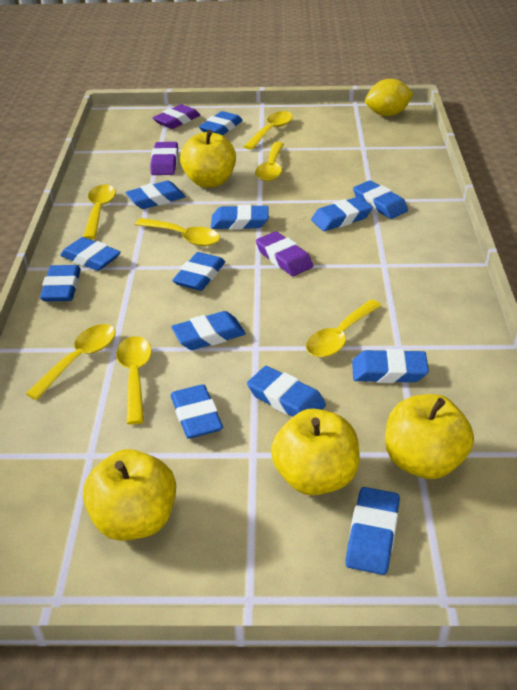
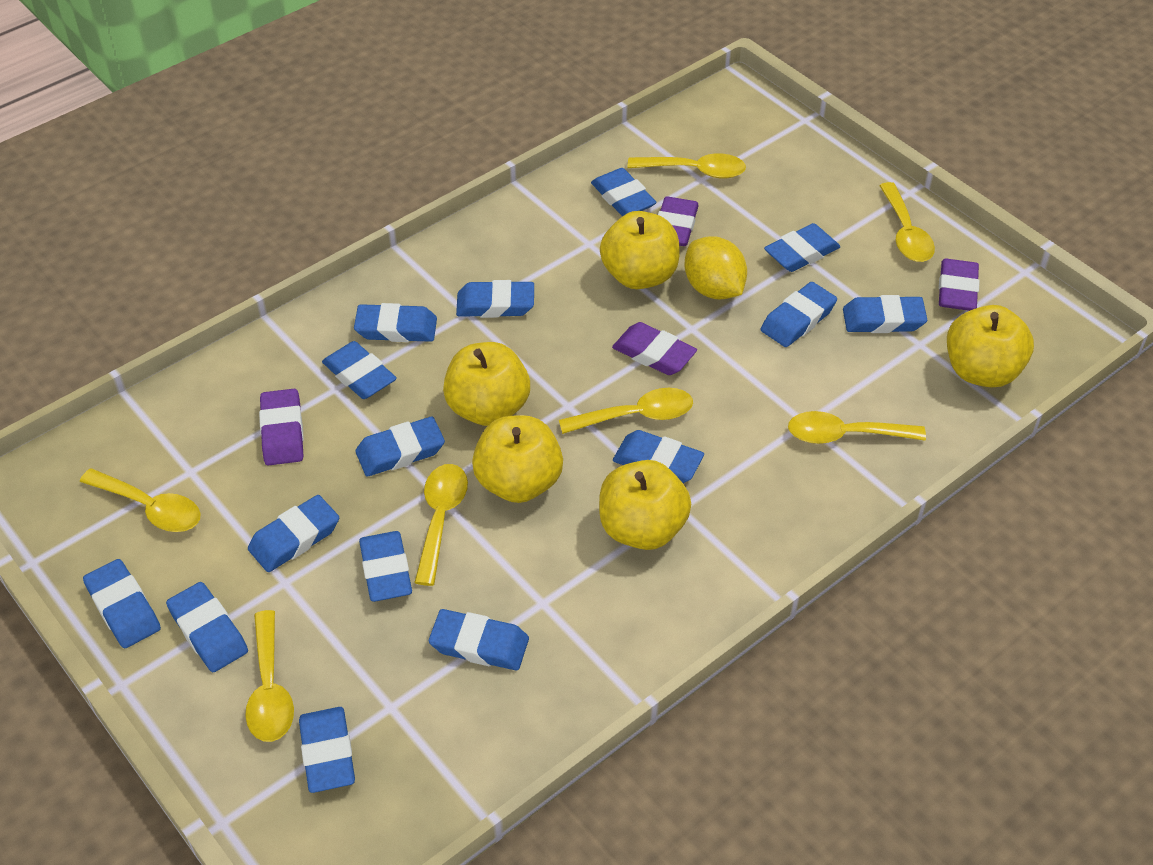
blue eraser: 13 -> 15
purple eraser: 3 -> 4
yellow apple: 4 -> 5

